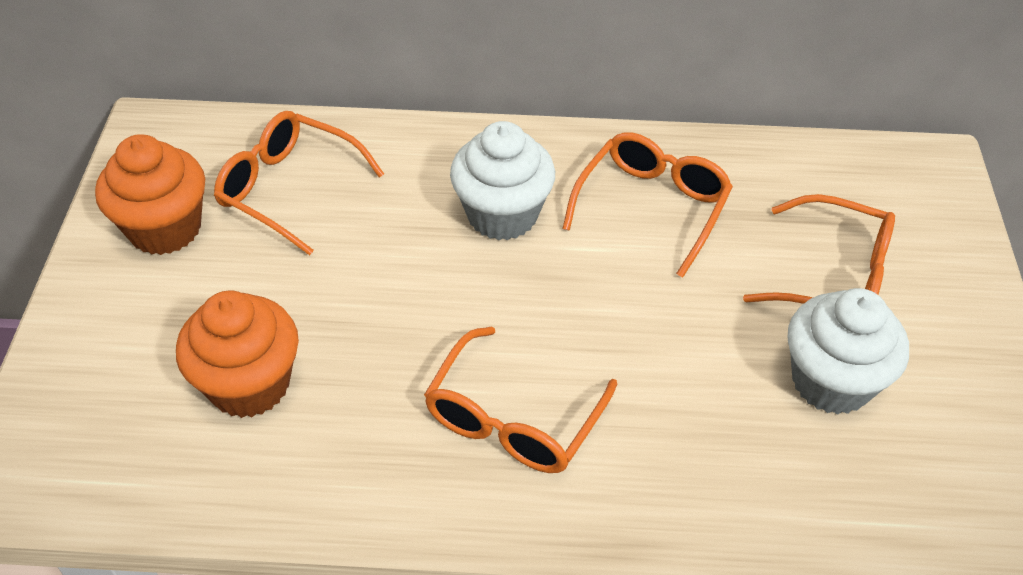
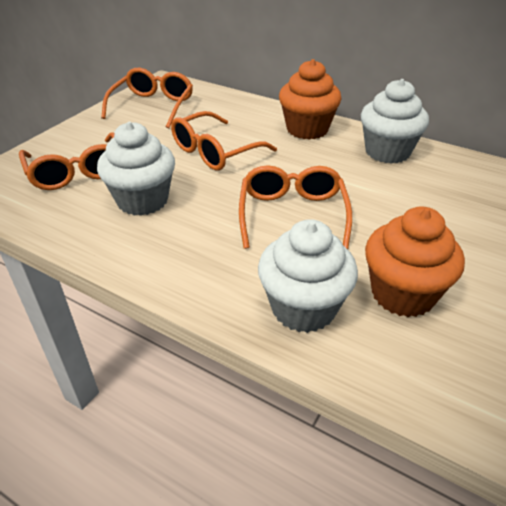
white cupcake: 2 -> 3

